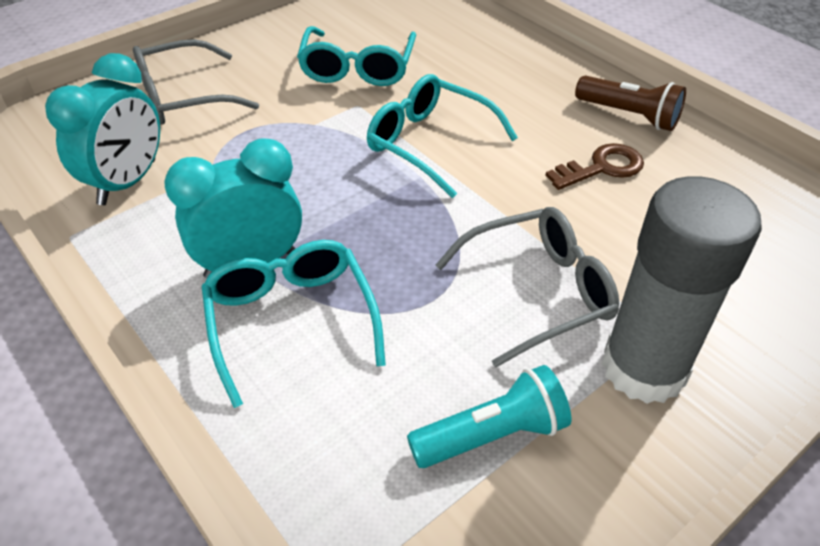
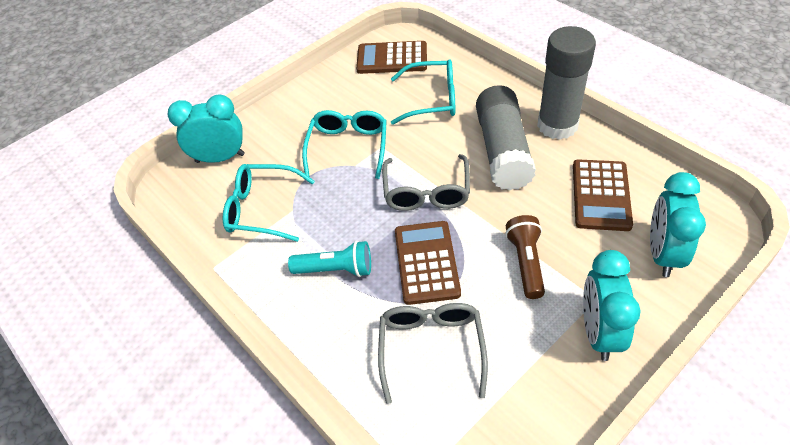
brown calculator: 0 -> 3
brown key: 1 -> 0
grey glue stick: 1 -> 2
turquoise clock: 2 -> 3

